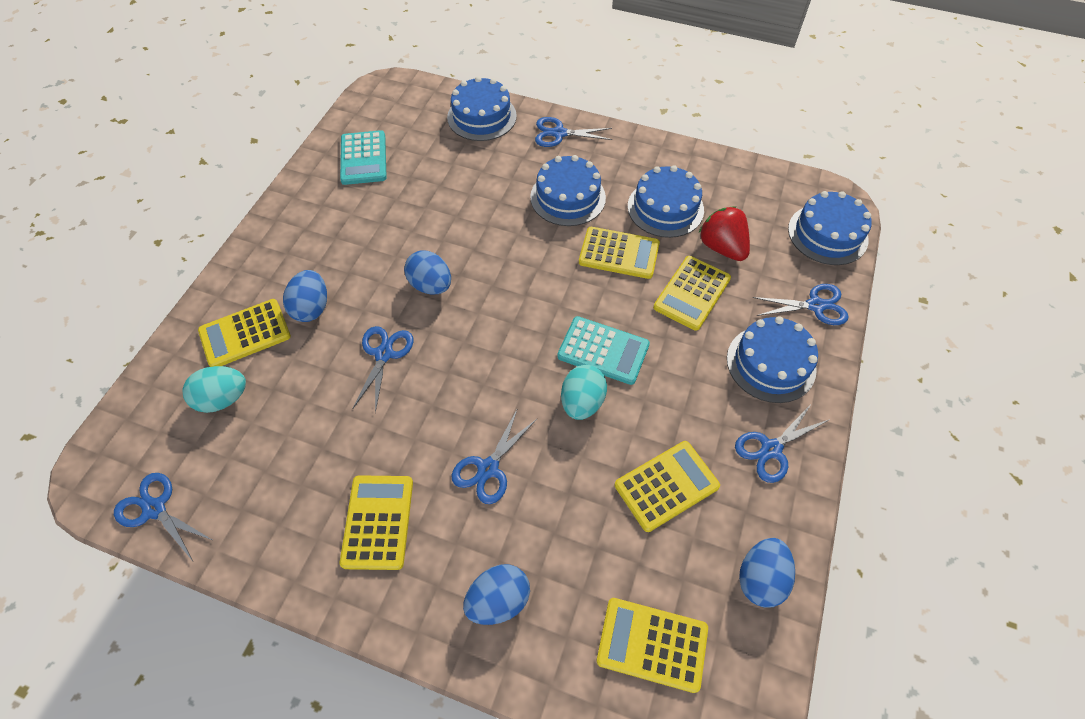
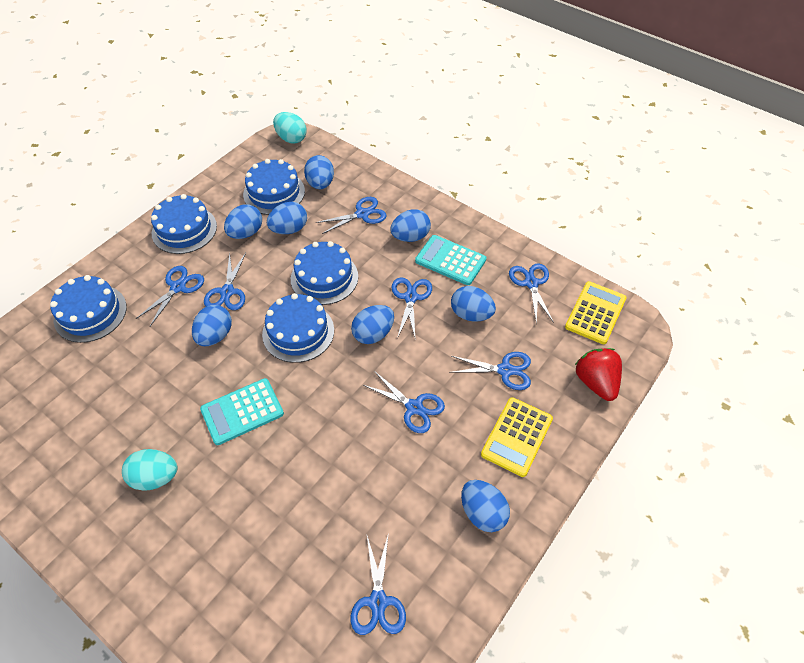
blue egg: 4 -> 8
blue scissors: 6 -> 8
yellow calculator: 6 -> 2

